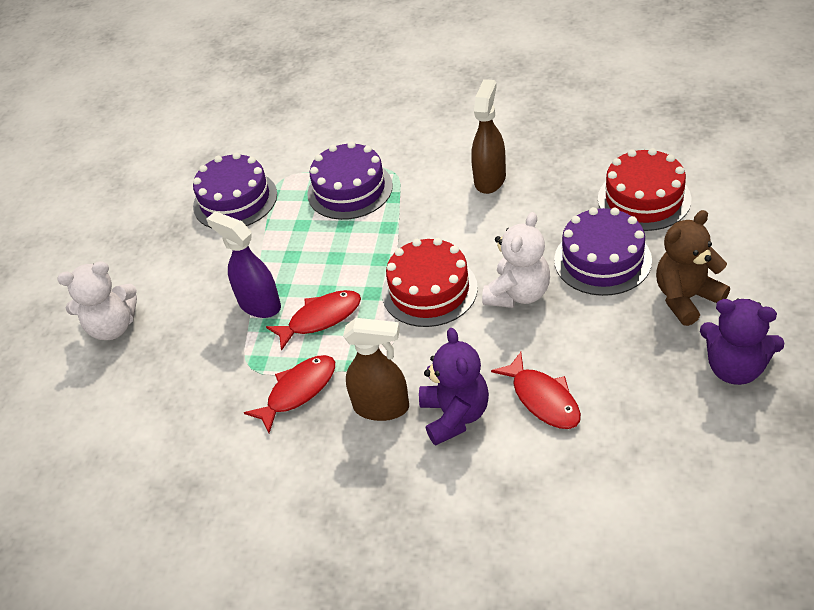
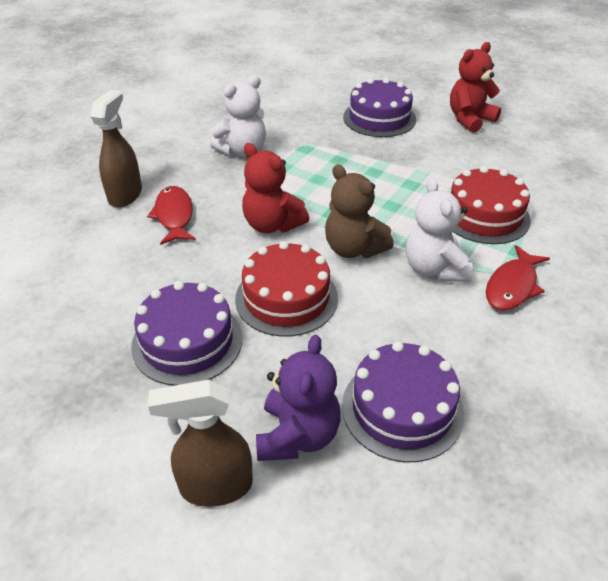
purple spray bottle: 1 -> 0
purple teddy bear: 2 -> 1
red fish: 3 -> 2
red teddy bear: 0 -> 2

